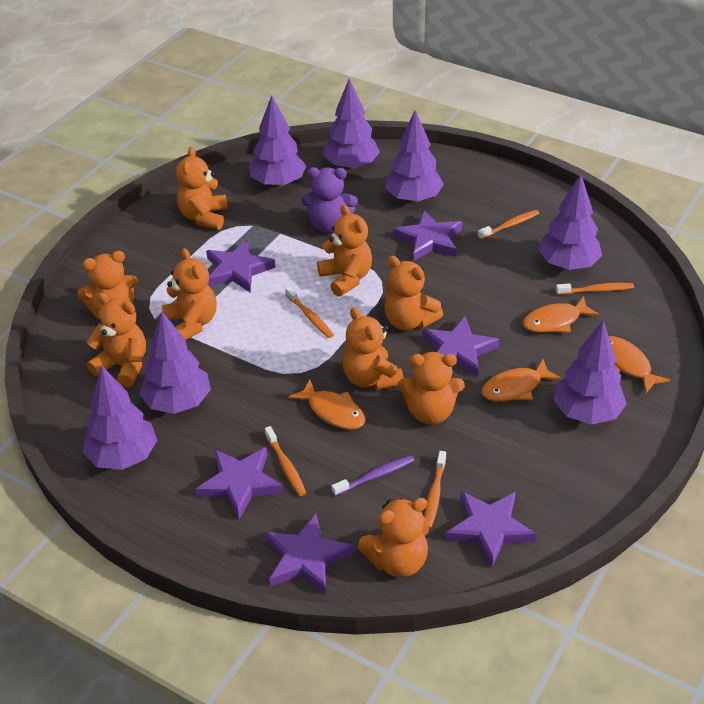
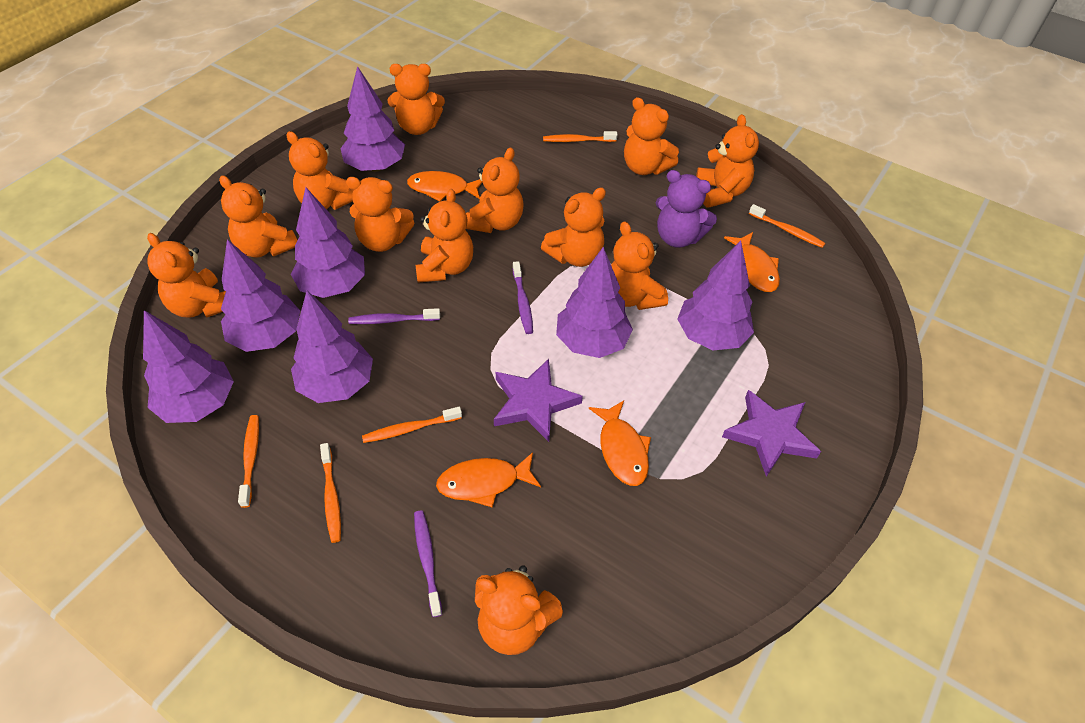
orange teddy bear: 9 -> 12
purple star: 6 -> 2
purple toothbrush: 1 -> 3

